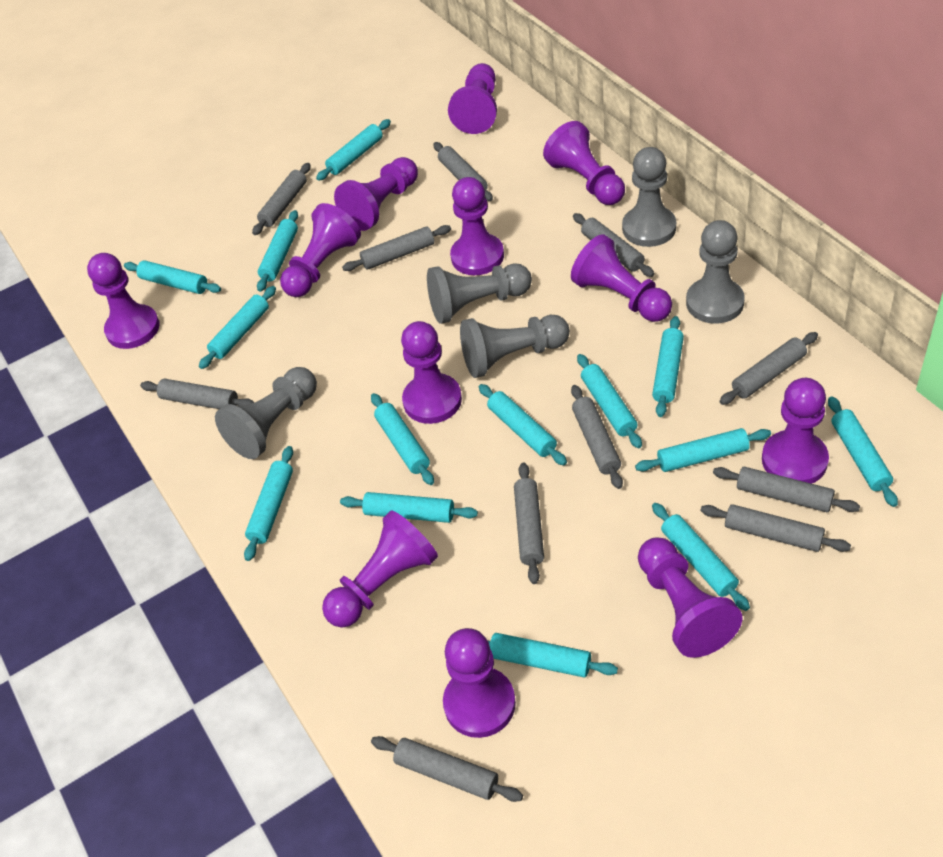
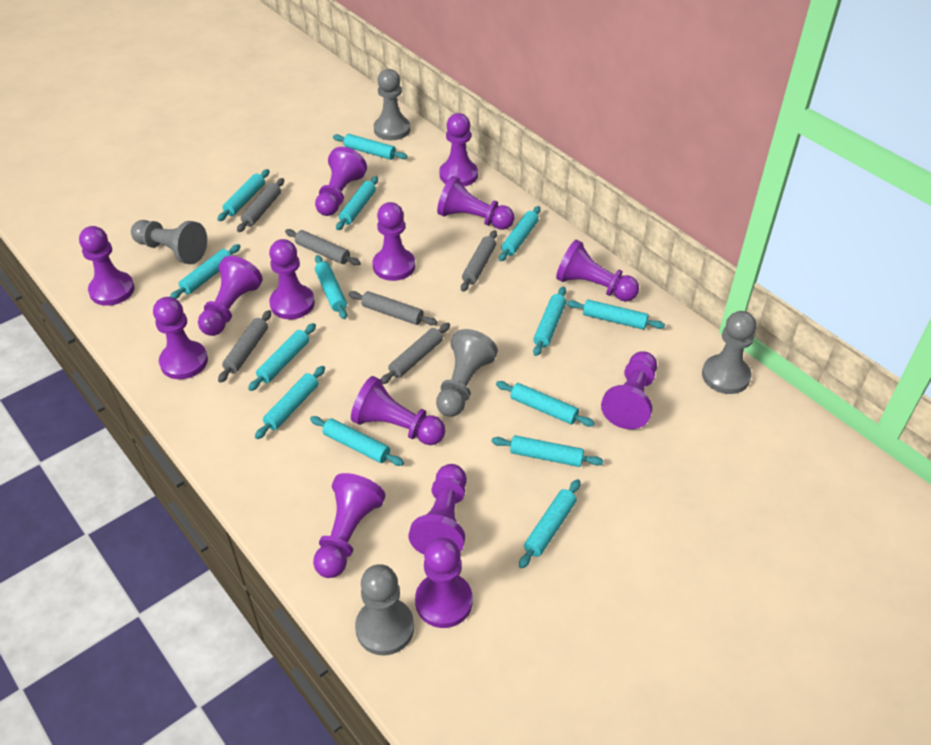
grey rolling pin: 11 -> 6
purple pawn: 12 -> 14

